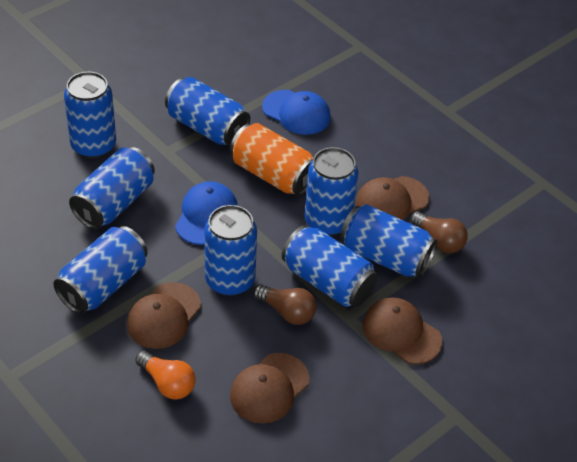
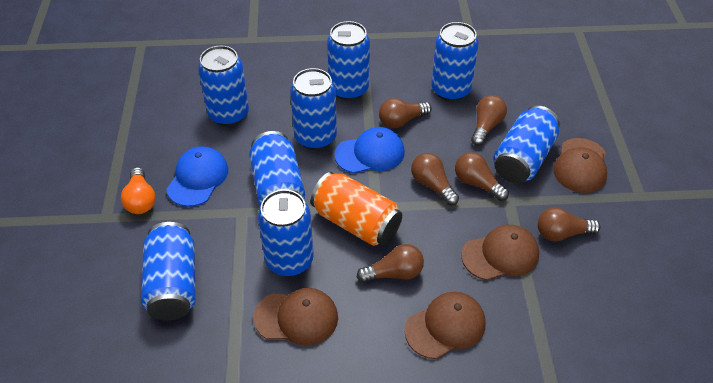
brown light bulb: 2 -> 6

